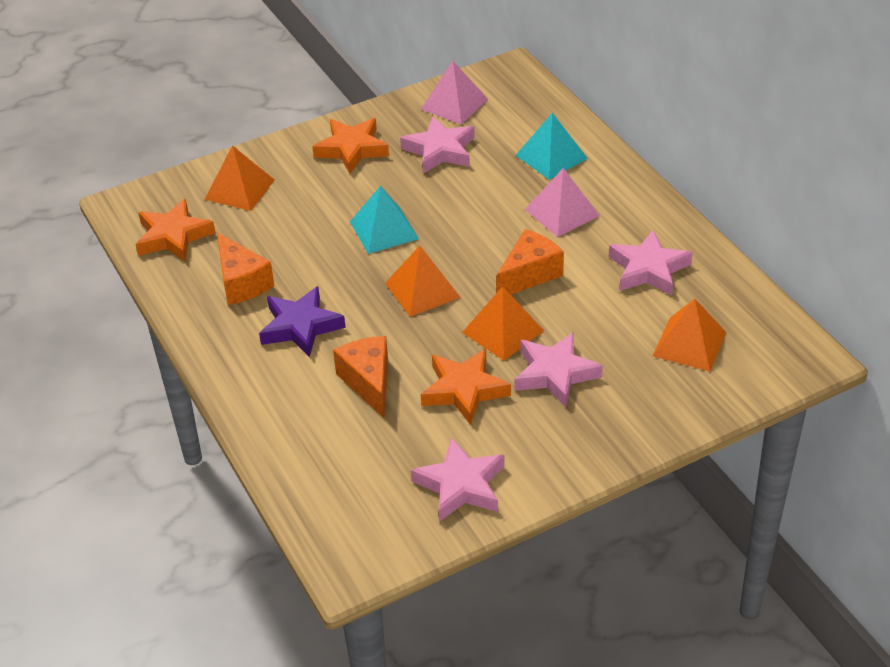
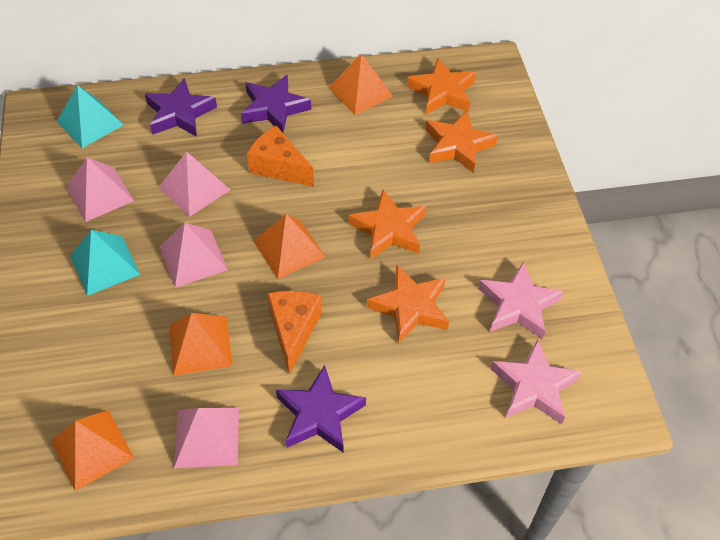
orange cheese: 3 -> 2
orange star: 3 -> 4
pink pyramid: 2 -> 4
pink star: 4 -> 2
purple star: 1 -> 3

